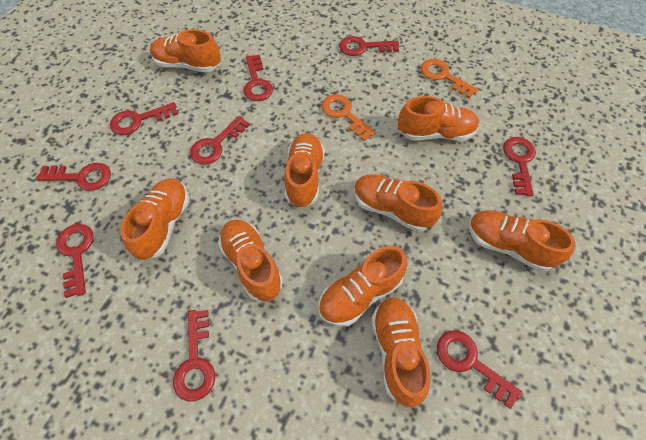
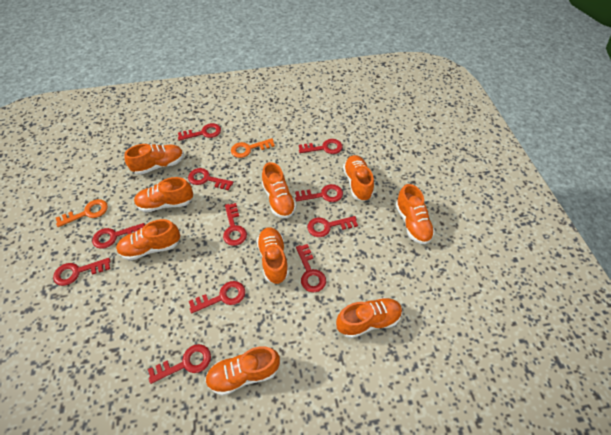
red key: 9 -> 11

